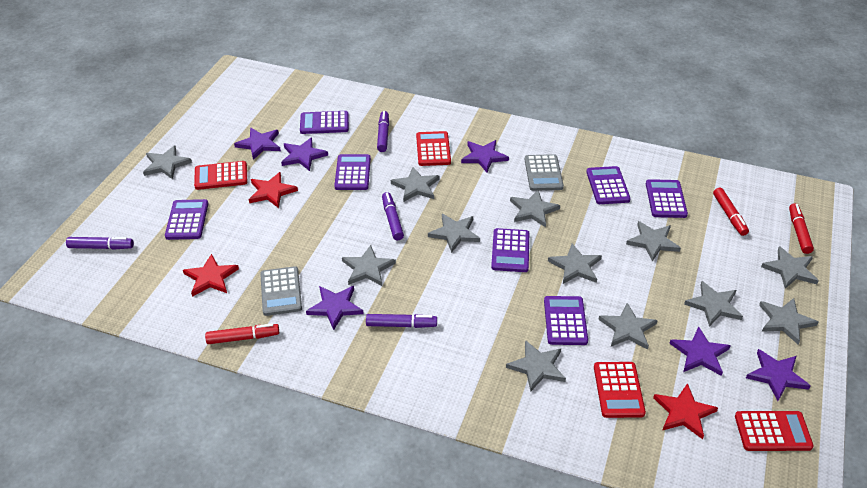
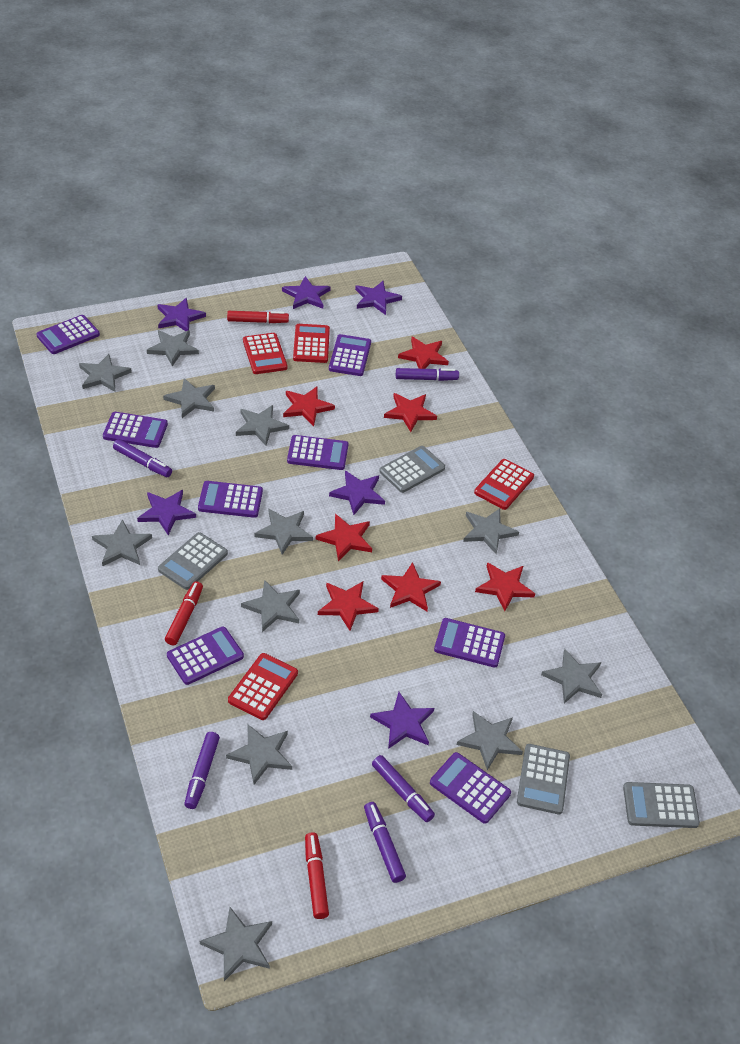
grey calculator: 2 -> 4
purple calculator: 7 -> 8
purple marker: 4 -> 5
red star: 3 -> 7

